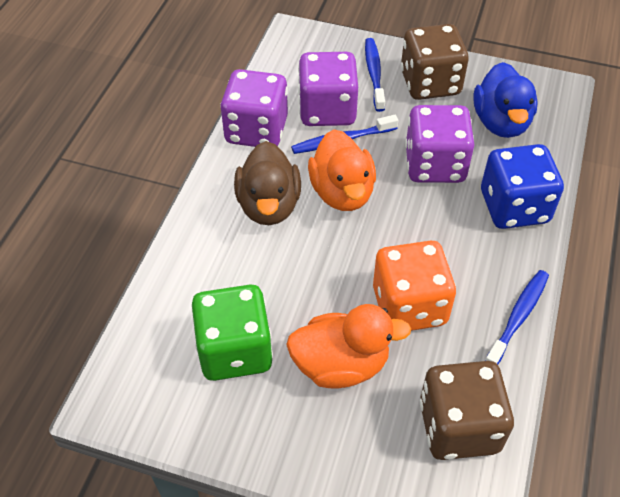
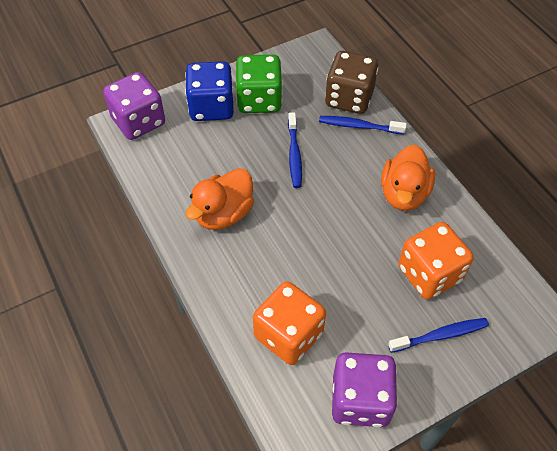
blue duck: 1 -> 0
brown dice: 2 -> 1
brown duck: 1 -> 0
orange dice: 1 -> 2
purple dice: 3 -> 2

